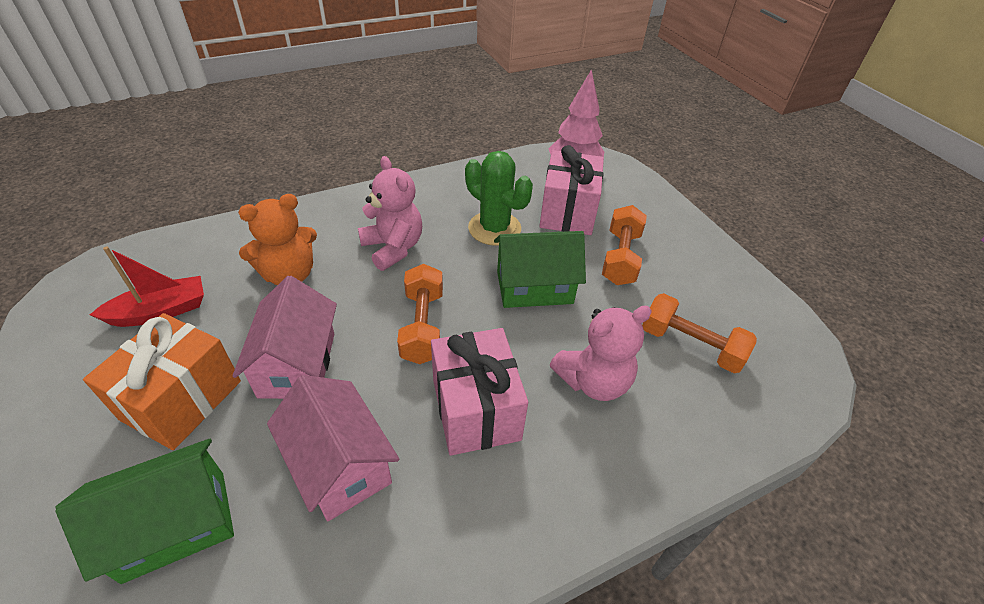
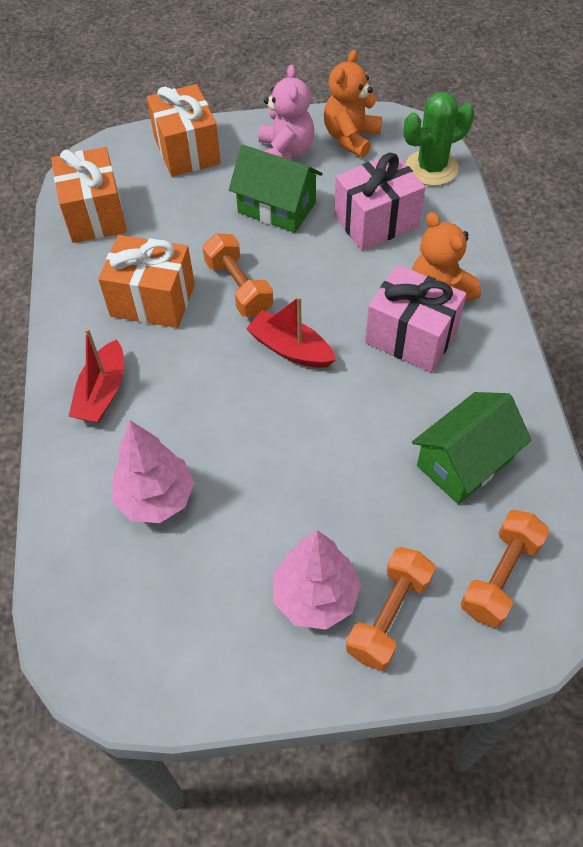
orange gift: 1 -> 3
orange teddy bear: 1 -> 2
pink house: 2 -> 0
pink teddy bear: 2 -> 1
pink tree: 1 -> 2
red boat: 1 -> 2

